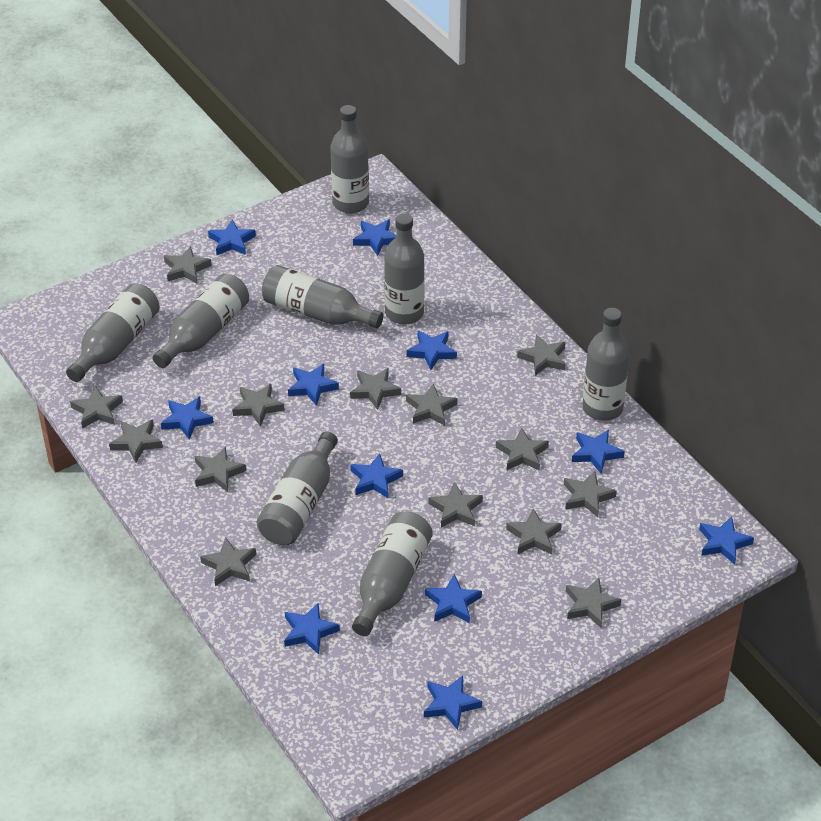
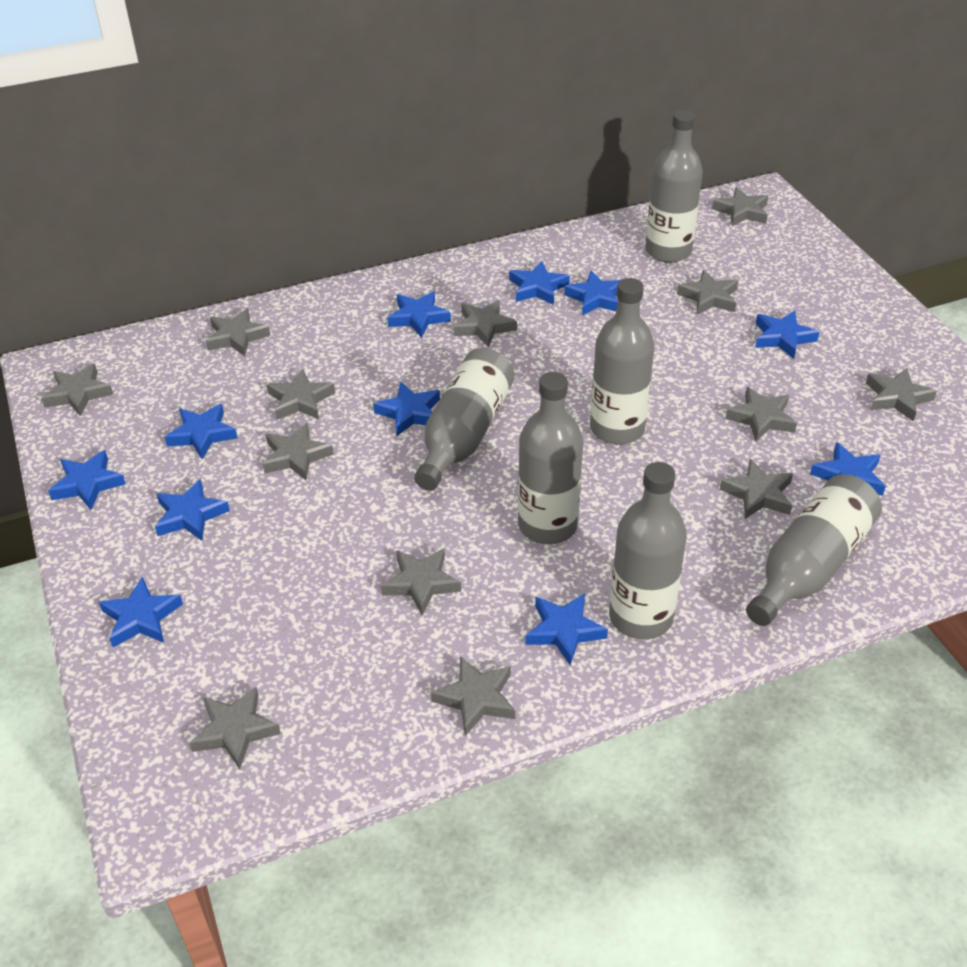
grey bottle: 8 -> 6
grey star: 14 -> 13

